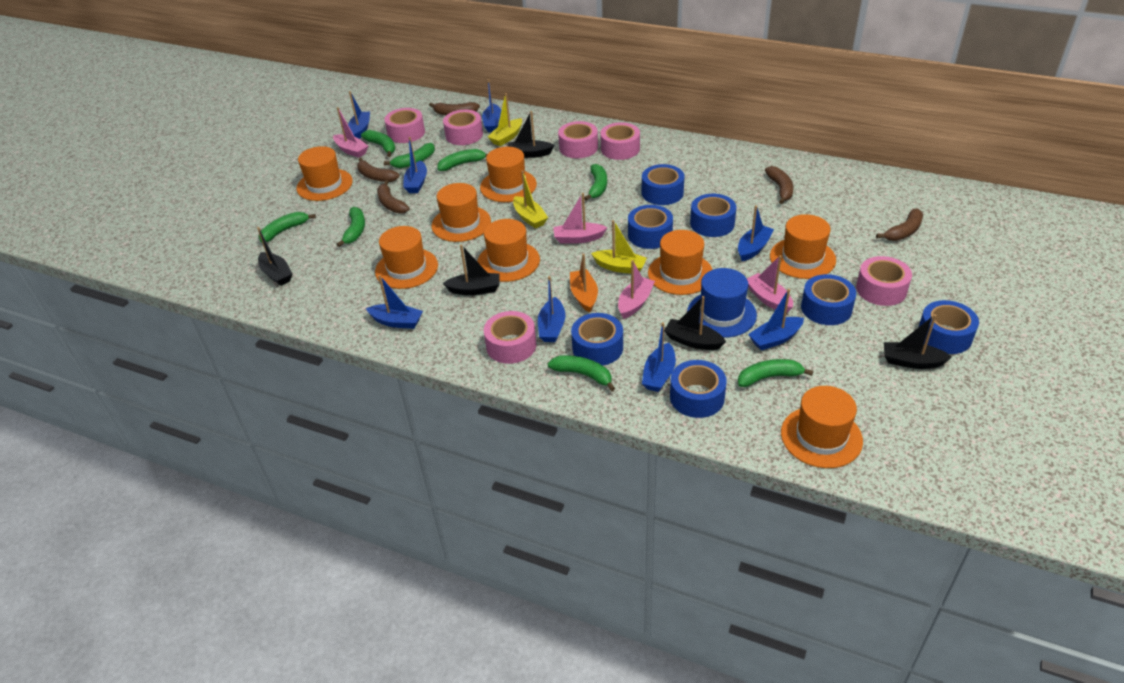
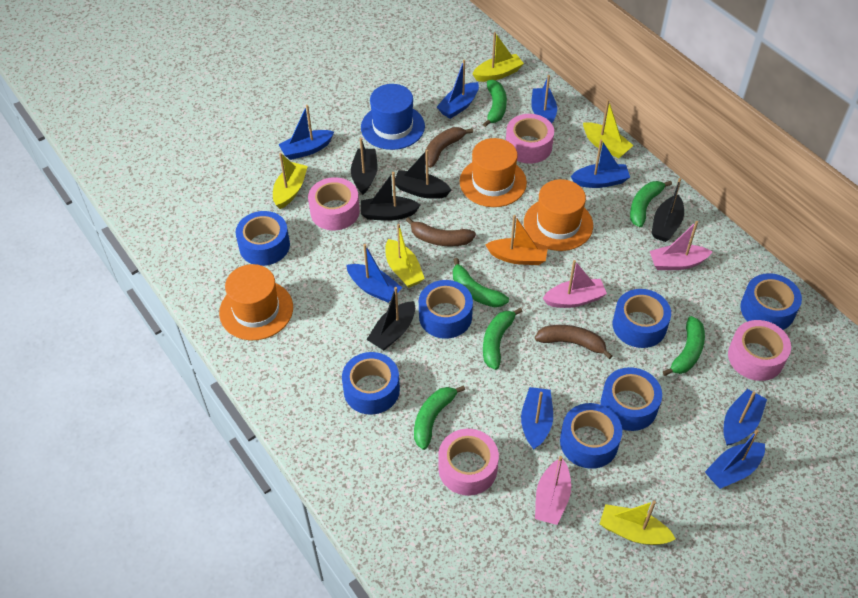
brown banana: 5 -> 3
green banana: 8 -> 6
orange hat: 8 -> 3
pink boat: 4 -> 3
pink tape: 6 -> 4
yellow boat: 3 -> 5

